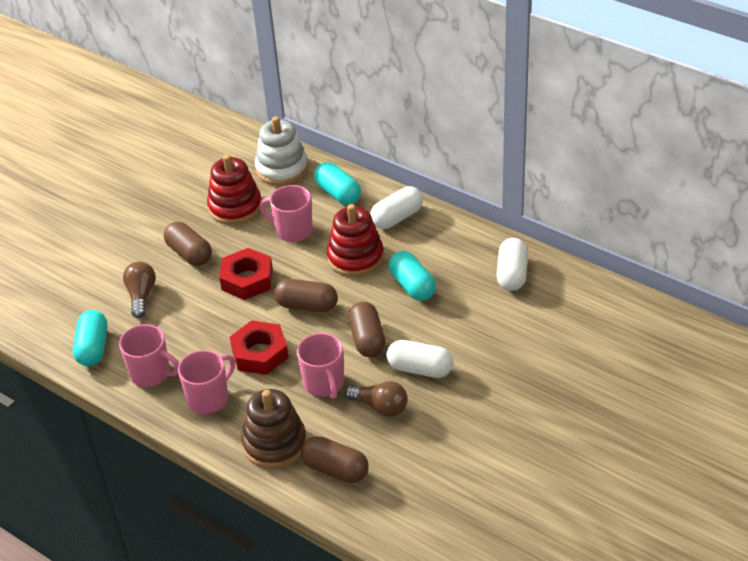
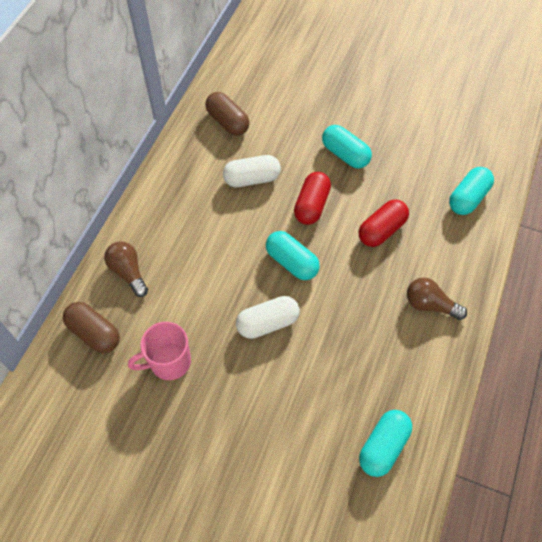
brown capsule: 4 -> 2
brown stacking toy: 1 -> 0
pink mug: 4 -> 1
red capsule: 0 -> 2
red nut: 2 -> 0
red stacking toy: 2 -> 0
turquoise capsule: 3 -> 4
white capsule: 3 -> 2
white stacking toy: 1 -> 0

